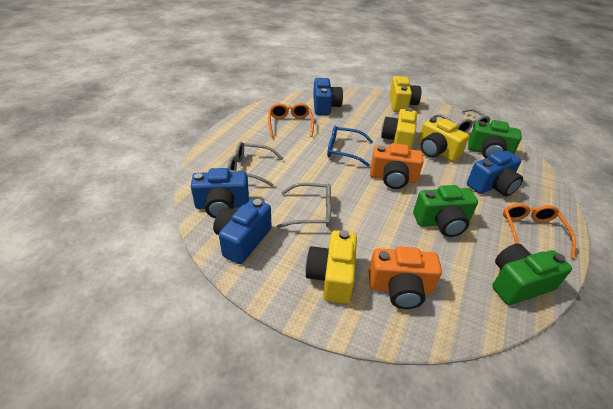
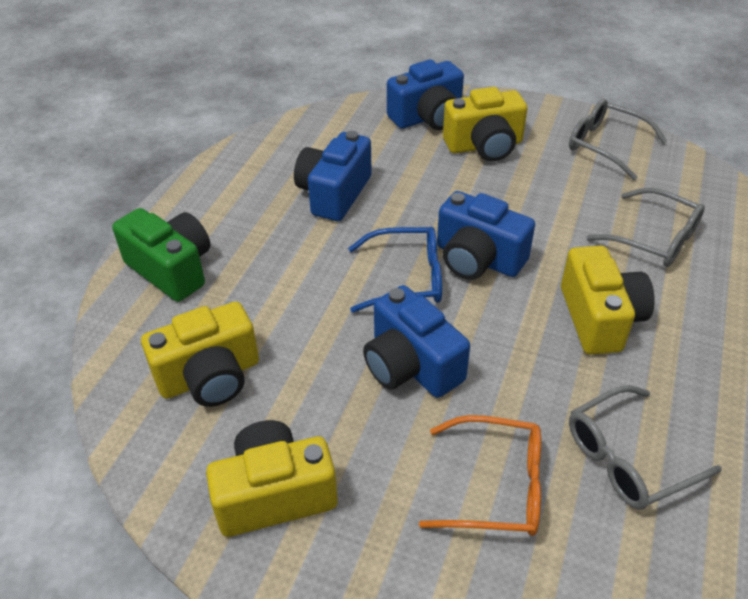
green camera: 3 -> 1
orange camera: 2 -> 0
orange glasses: 2 -> 1

